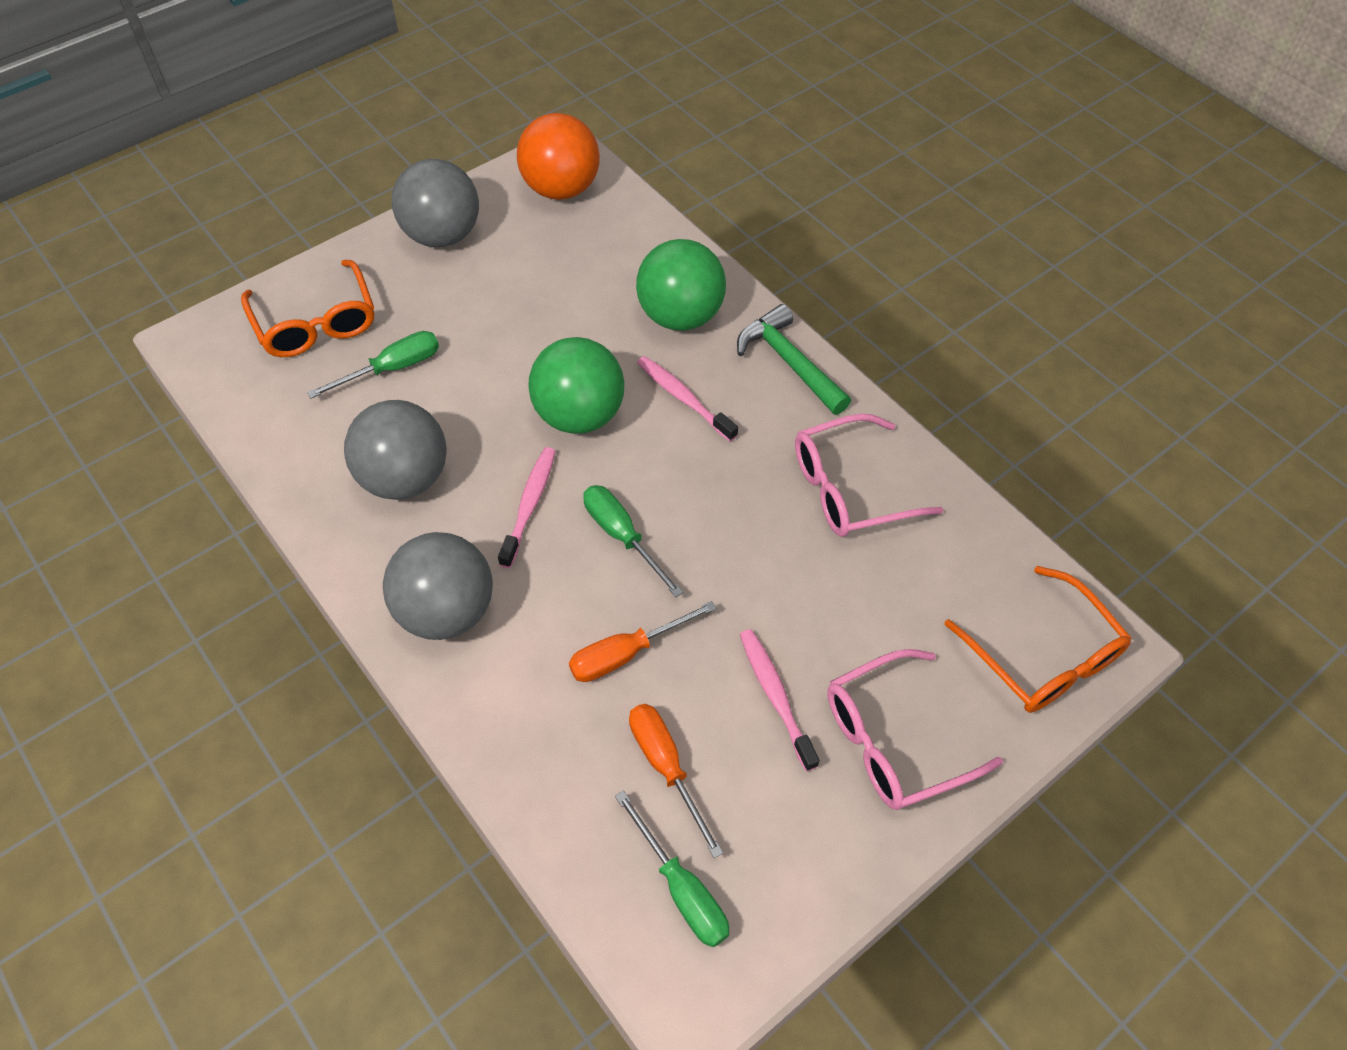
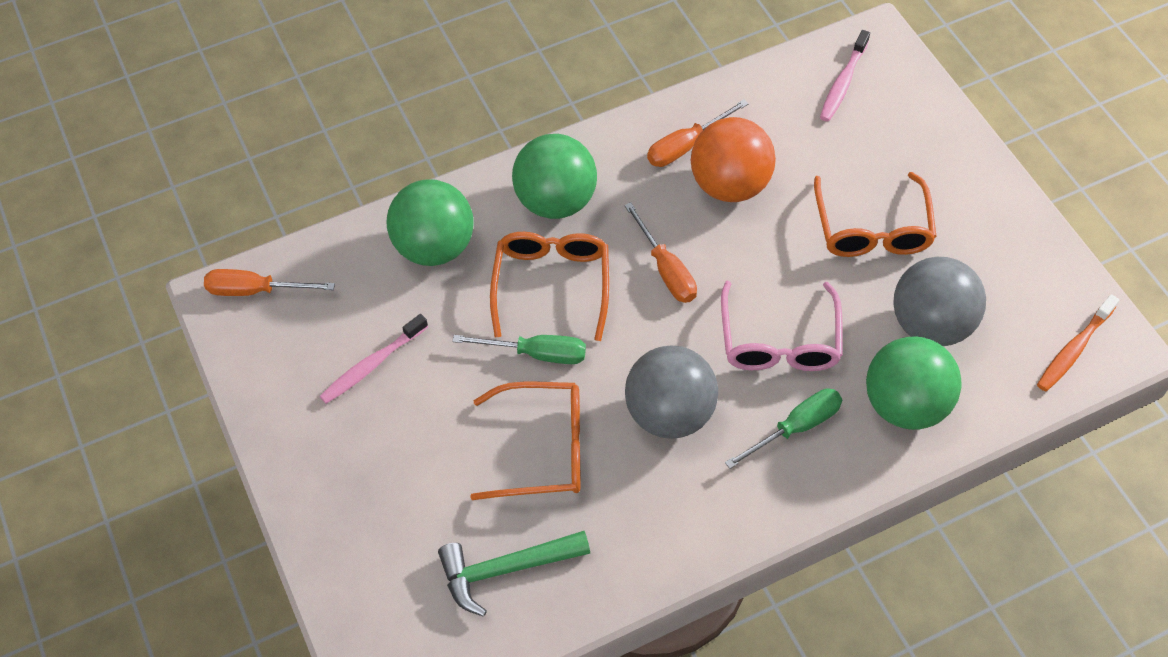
green ball: 2 -> 3
green screwdriver: 3 -> 2
grey ball: 3 -> 2
orange glasses: 2 -> 3
orange screwdriver: 2 -> 3
orange toothbrush: 0 -> 1
pink glasses: 2 -> 1
pink toothbrush: 3 -> 2

